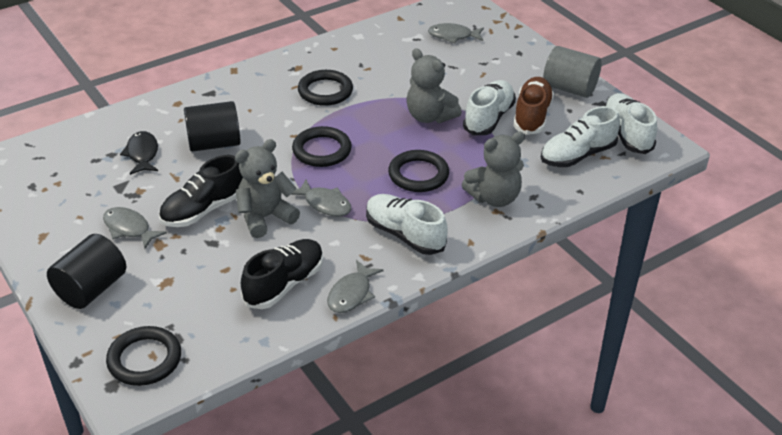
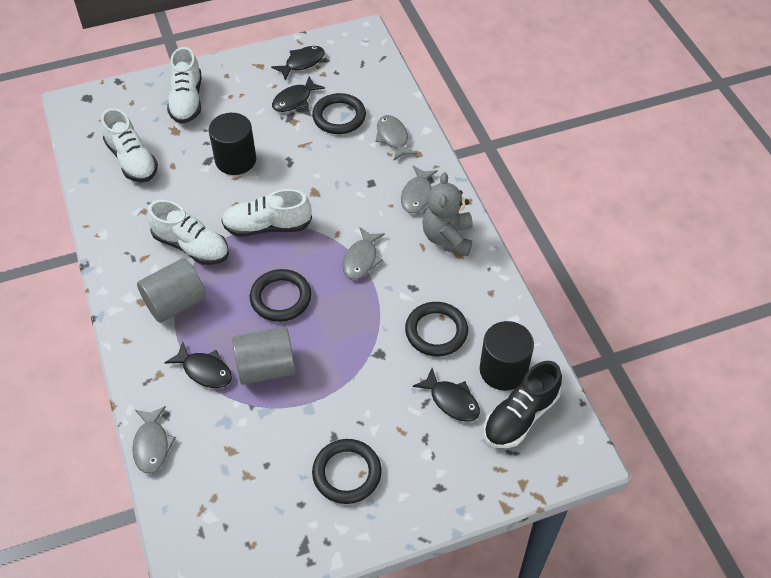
black fish: 1 -> 4
black shoe: 2 -> 1
brown shoe: 1 -> 0
grey cylinder: 1 -> 2
grey teddy bear: 3 -> 1

